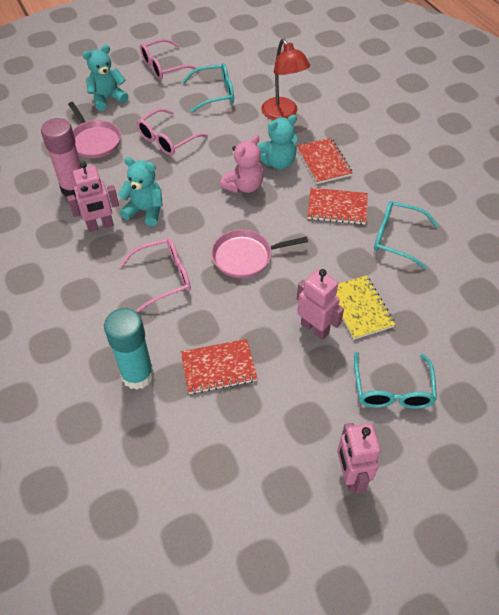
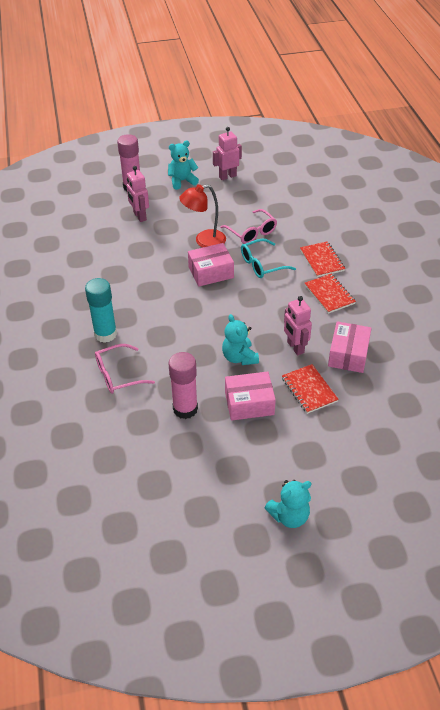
pink box: 0 -> 3
pink glasses: 3 -> 2
pink glue stick: 1 -> 2
pink pan: 2 -> 0
pink teddy bear: 1 -> 0
turquoise glasses: 3 -> 1
yellow notebook: 1 -> 0

